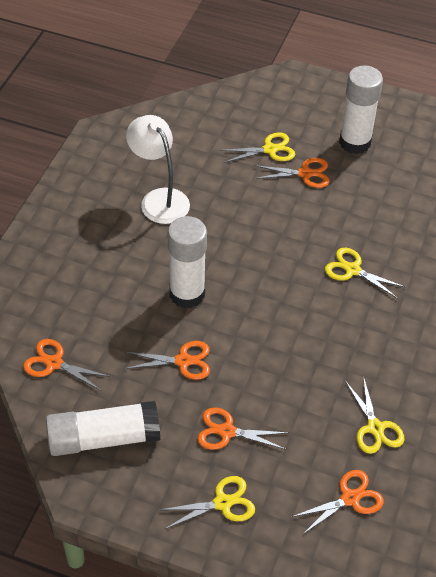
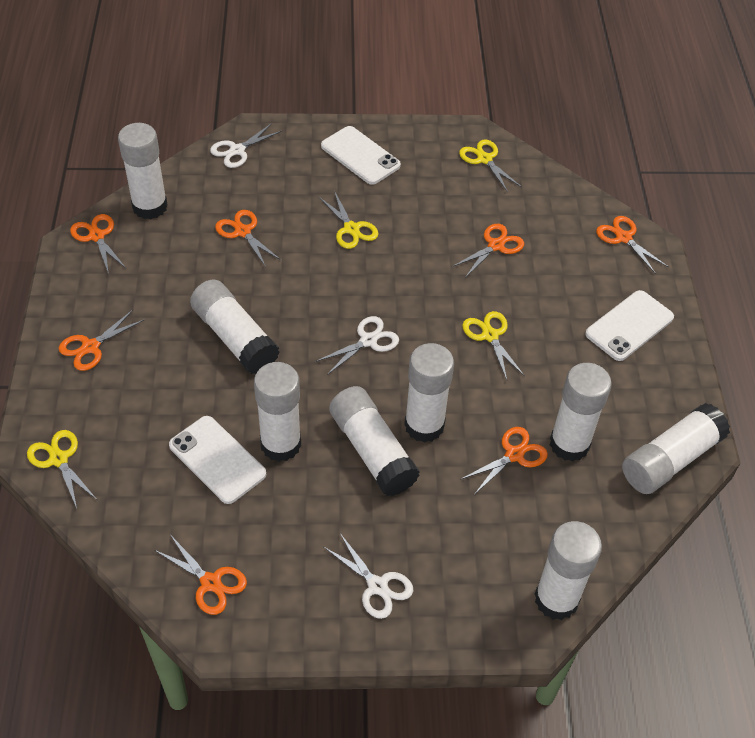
orange scissors: 5 -> 7
white glue stick: 3 -> 8
white lamp: 1 -> 0
white phone: 0 -> 3
white scissors: 0 -> 3

